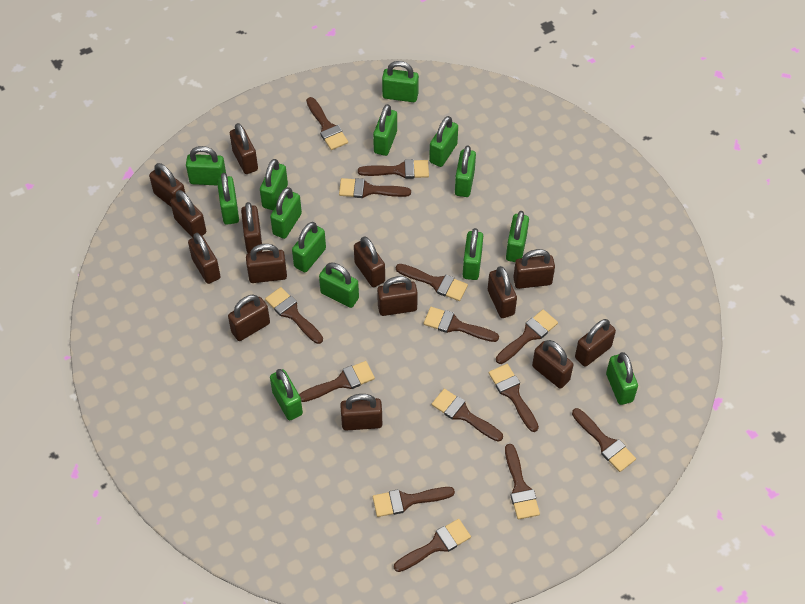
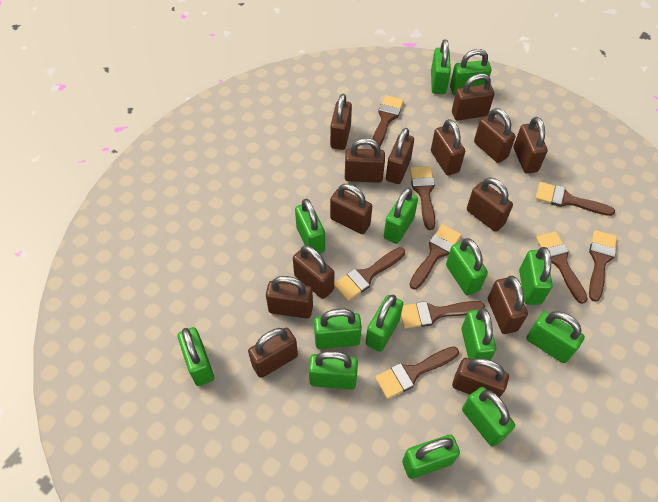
brown brush: 14 -> 9

